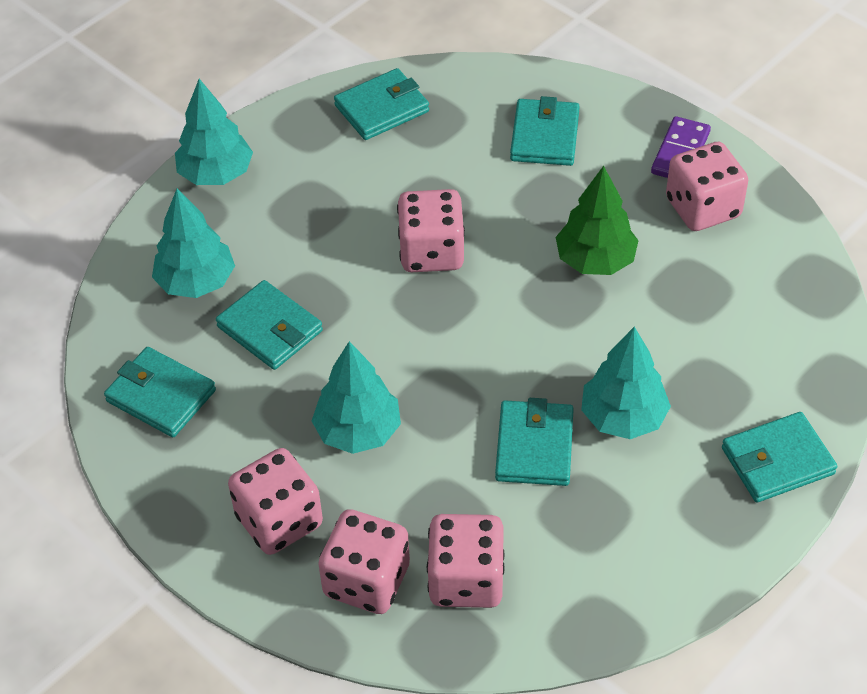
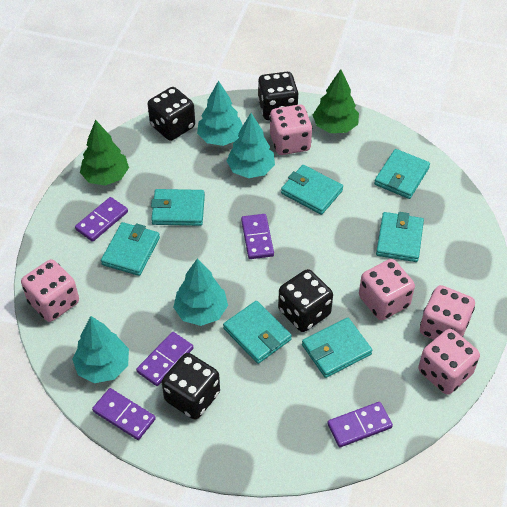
black dice: 0 -> 4
green tree: 1 -> 2
purple domino: 1 -> 5
turquoise wallet: 6 -> 7

